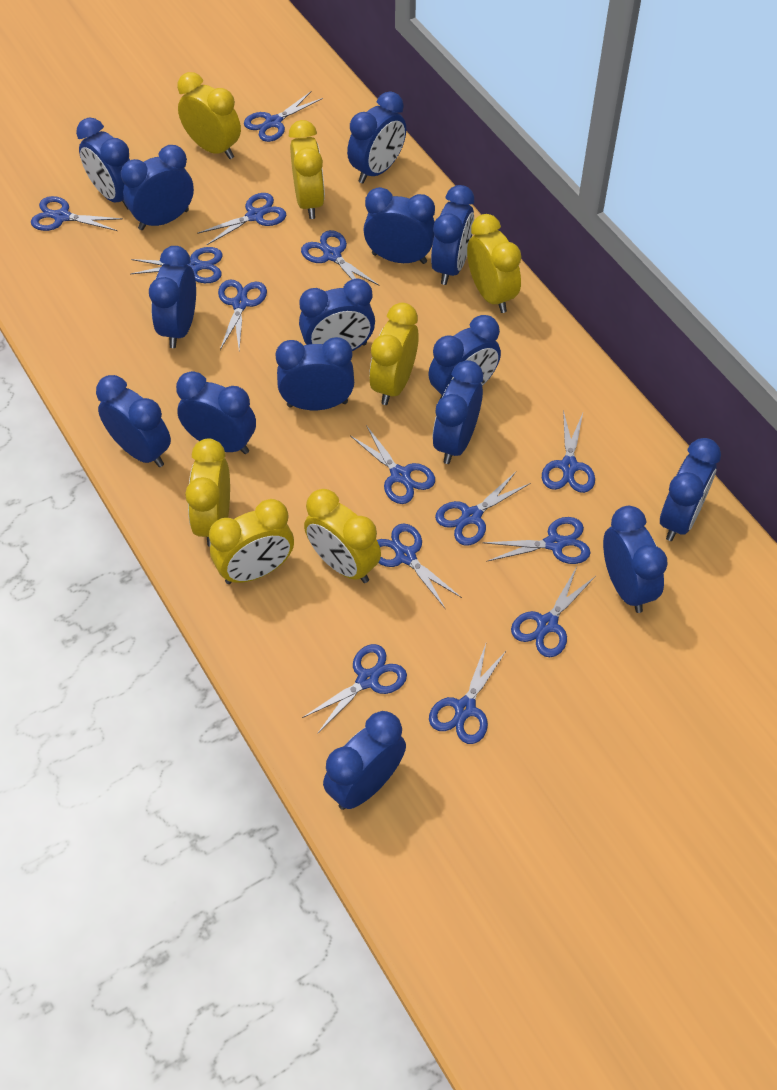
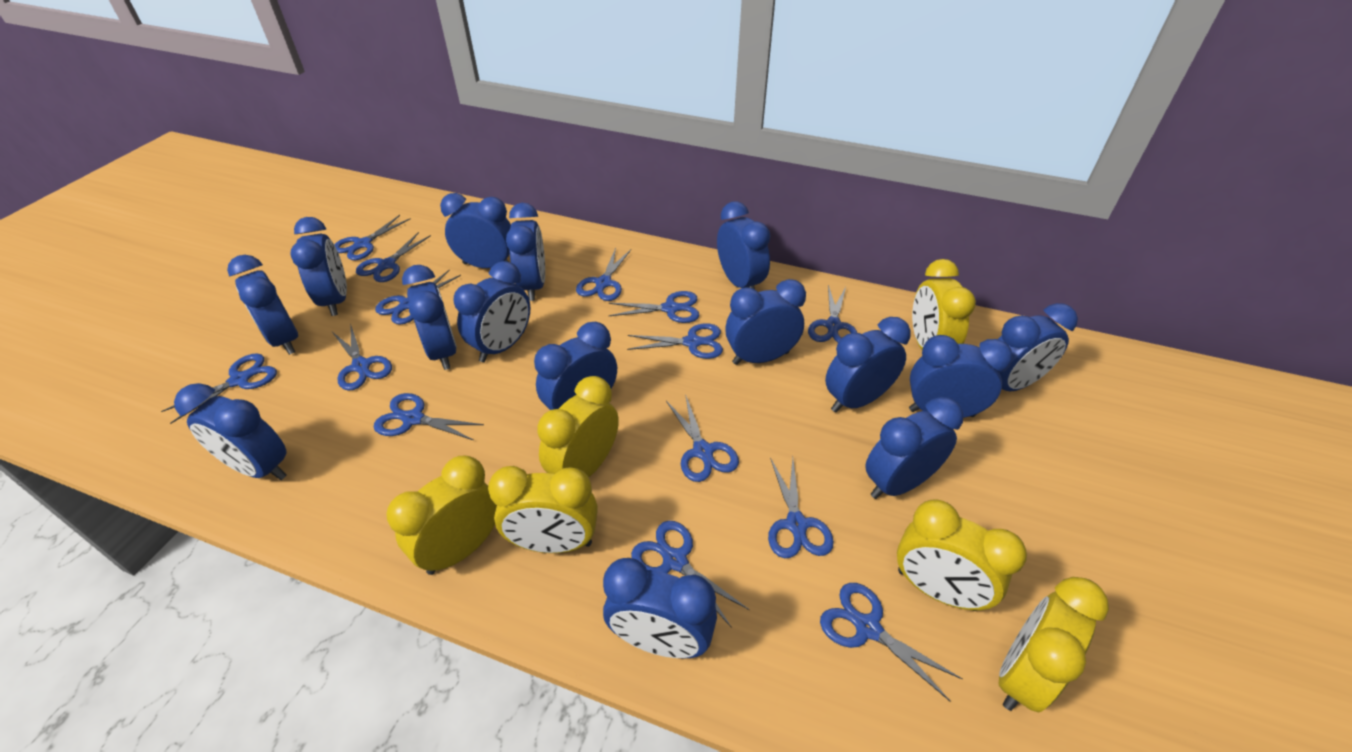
yellow clock: 7 -> 6

